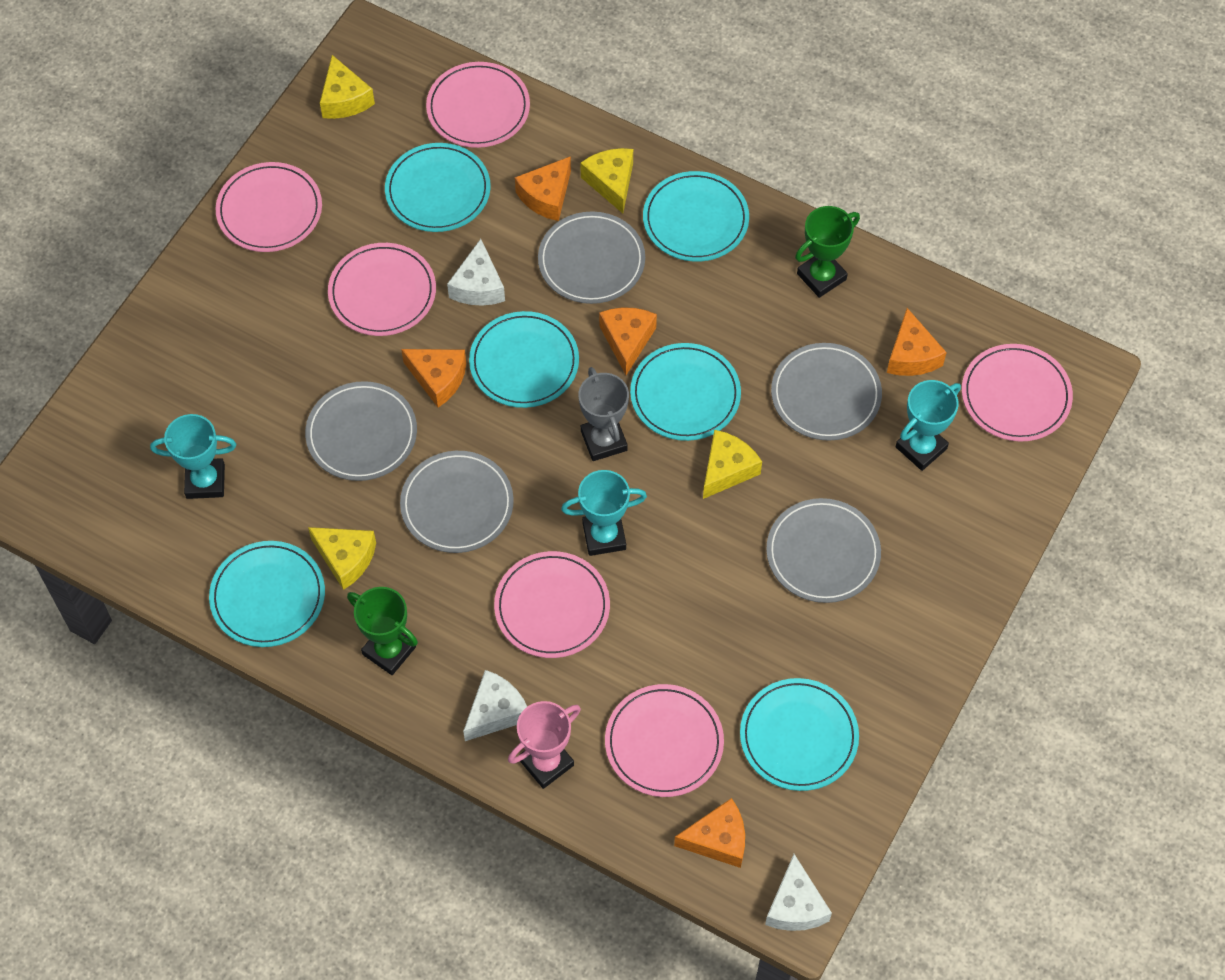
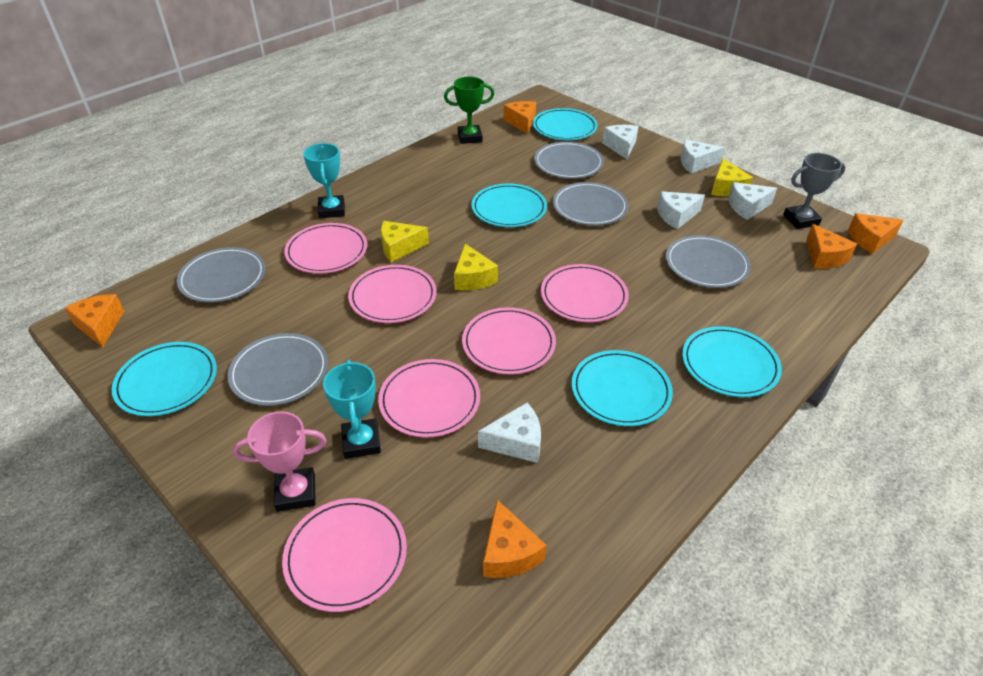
green trophy: 2 -> 1
turquoise plate: 6 -> 5
turquoise trophy: 3 -> 2
white cheese: 3 -> 5
yellow cheese: 4 -> 3

